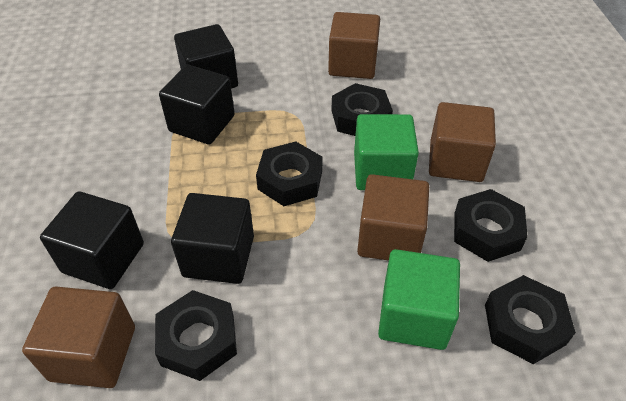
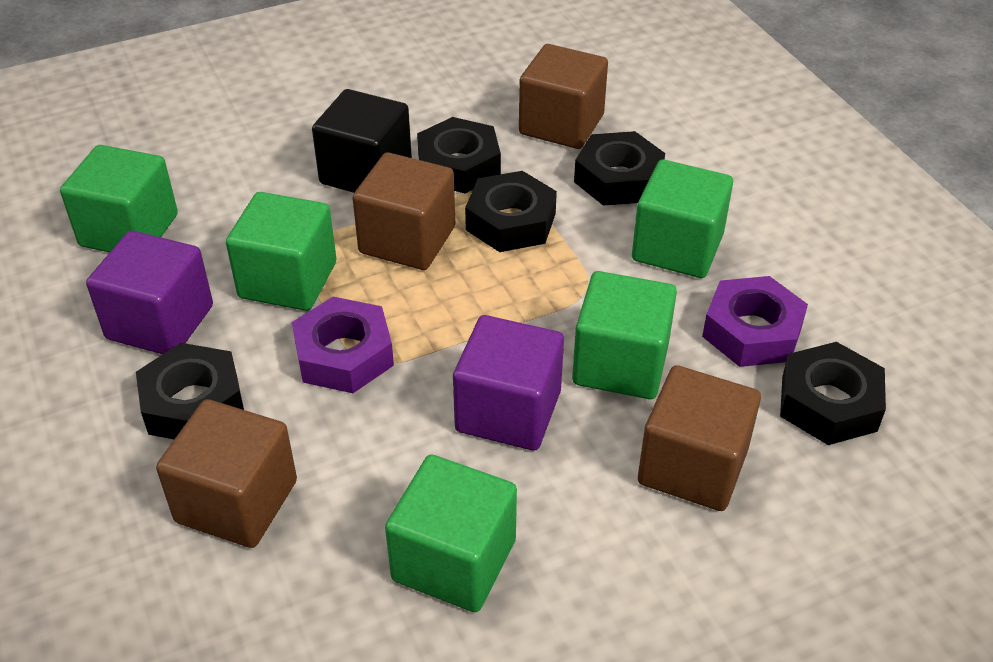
black cube: 4 -> 1
green cube: 2 -> 5
purple cube: 0 -> 2
purple nut: 0 -> 2

